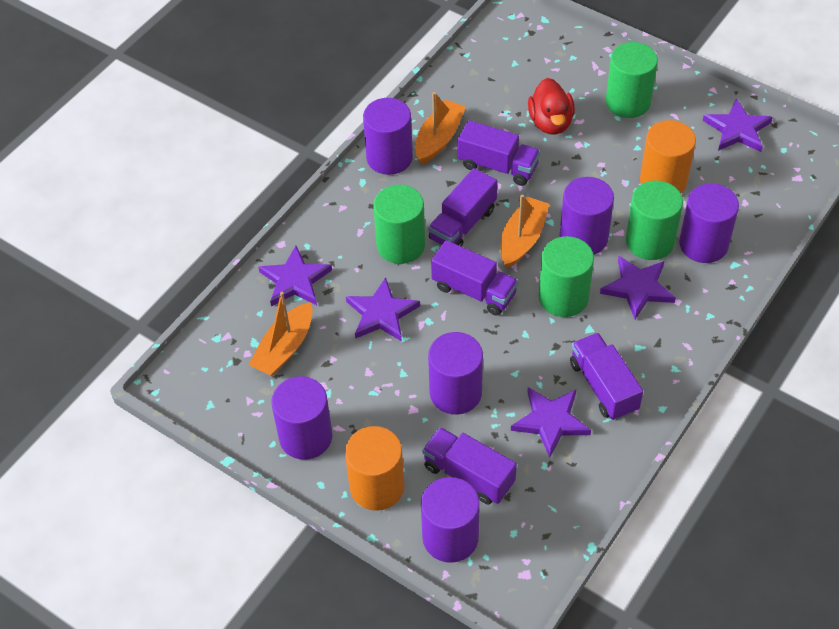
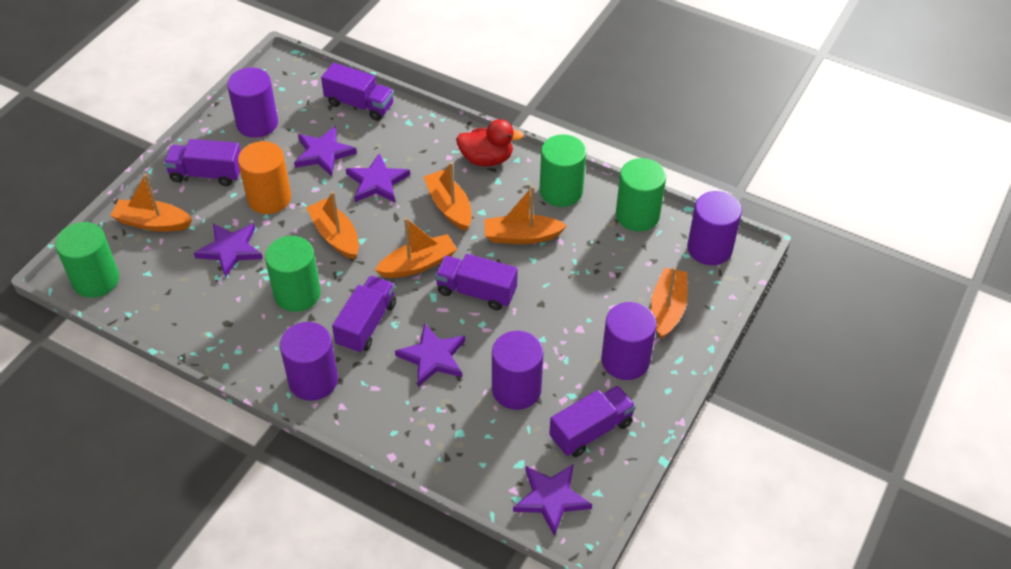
orange boat: 3 -> 6
orange cylinder: 2 -> 1
purple cylinder: 6 -> 5

